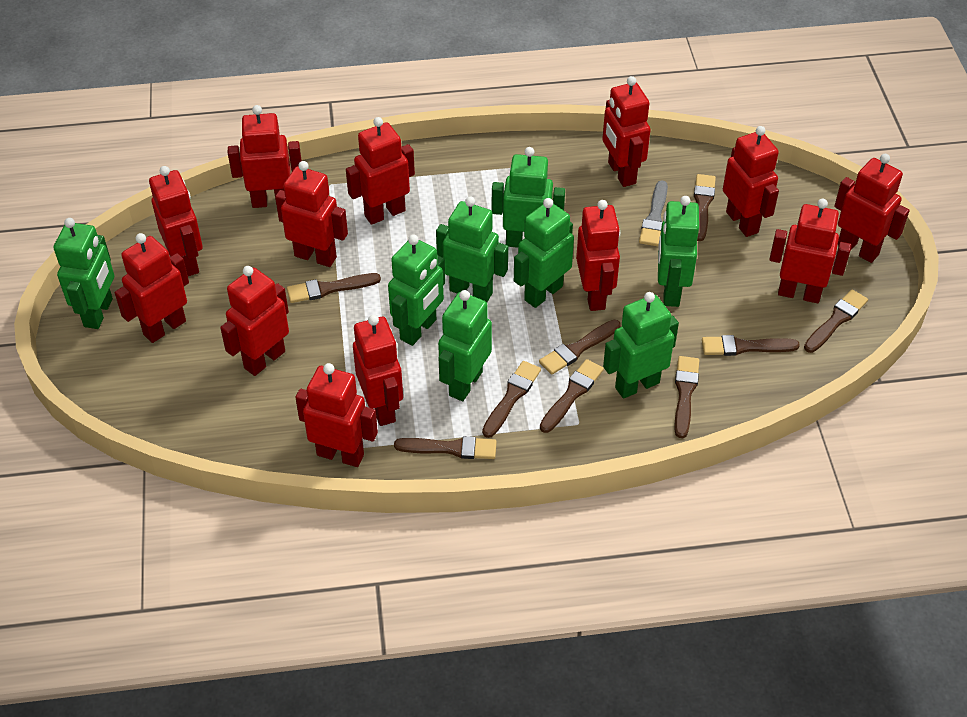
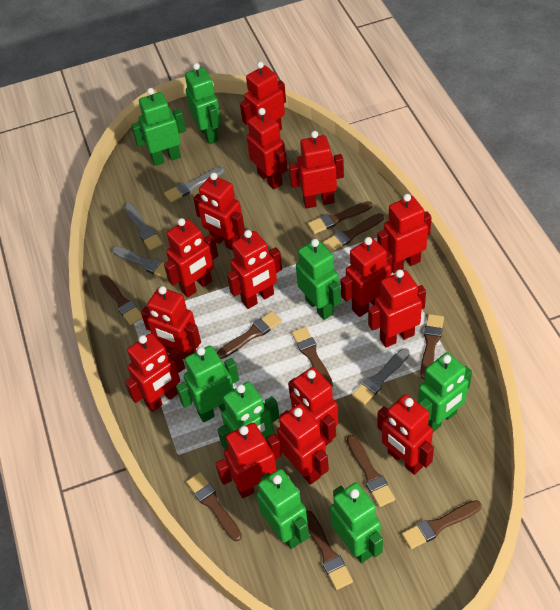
brown brush: 9 -> 10
grey brush: 1 -> 4
red robot: 13 -> 15

